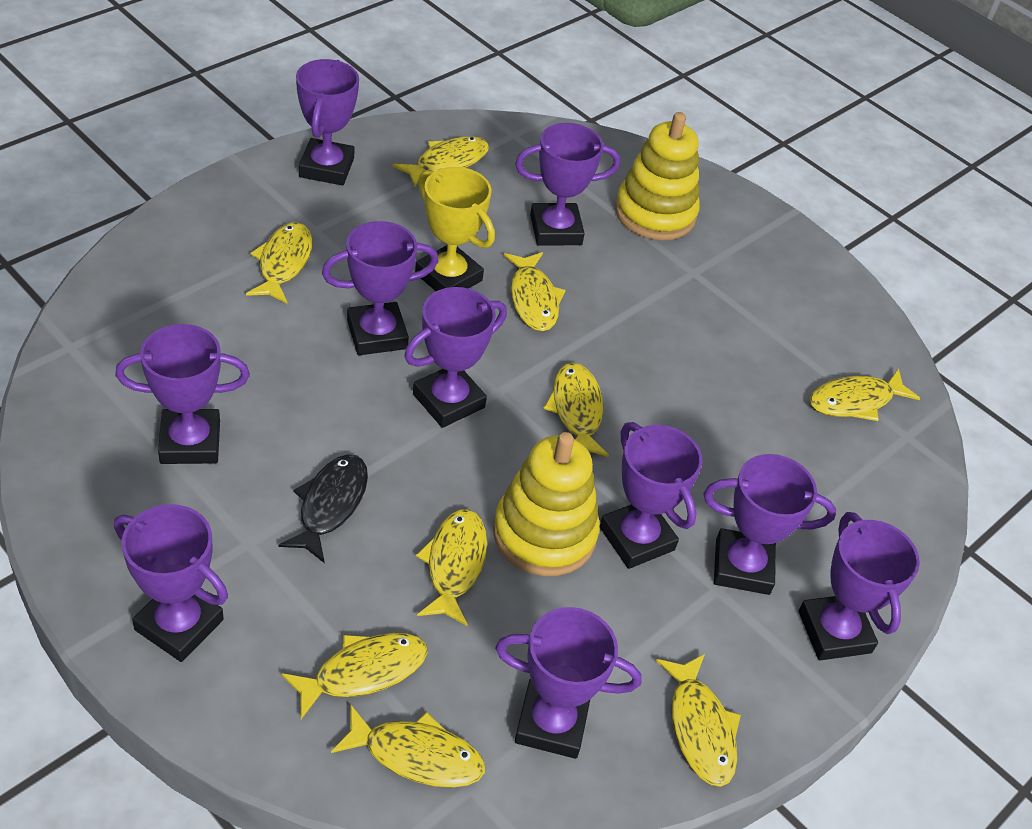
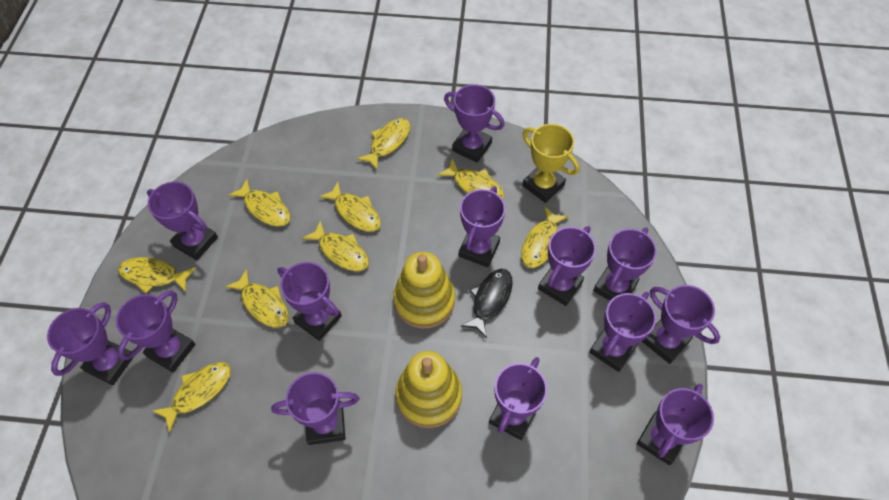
purple trophy: 10 -> 13

